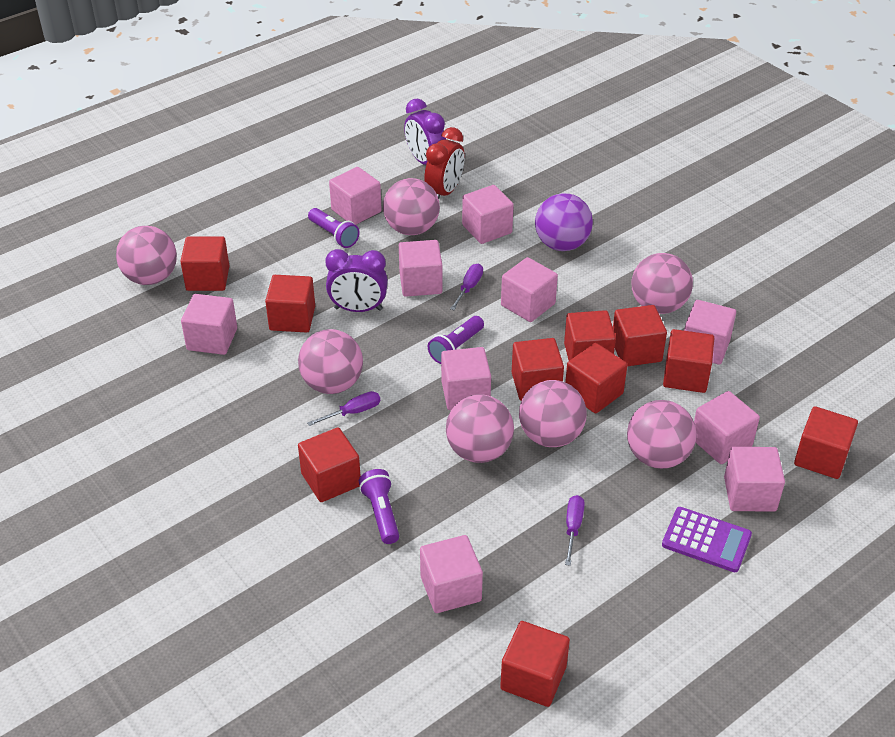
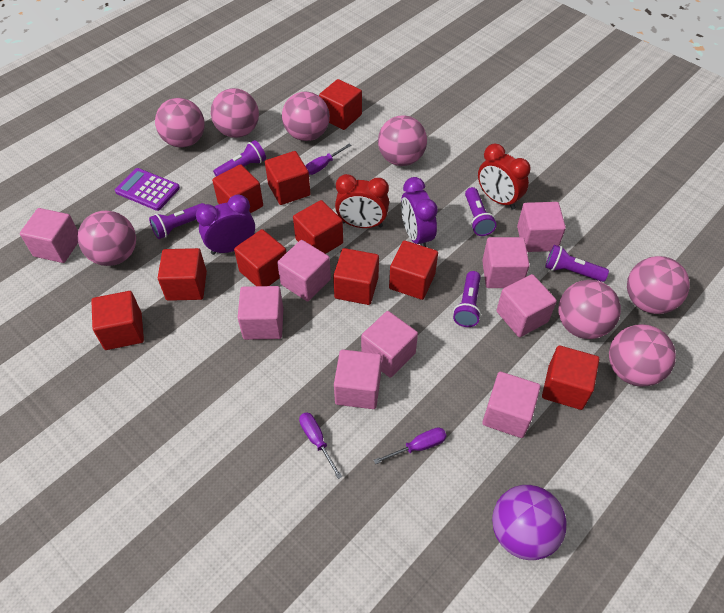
pink ball: 7 -> 8
pink cube: 10 -> 9
purple flashlight: 3 -> 5
red clock: 1 -> 2

